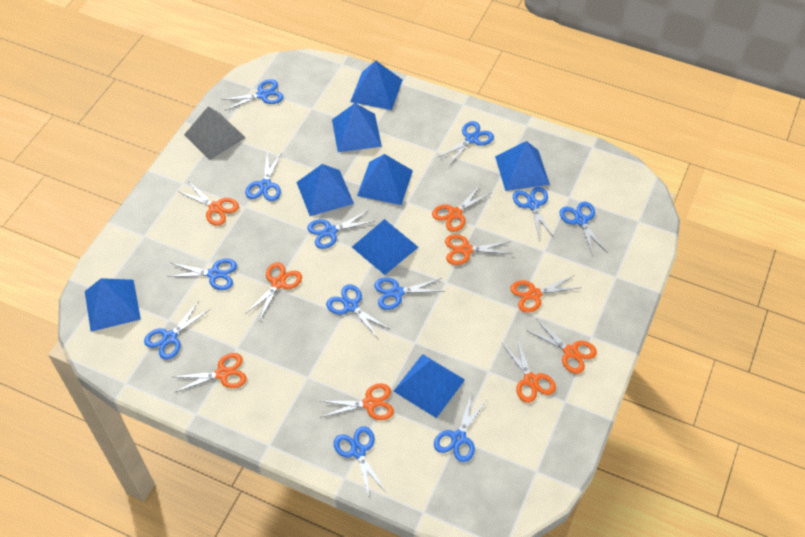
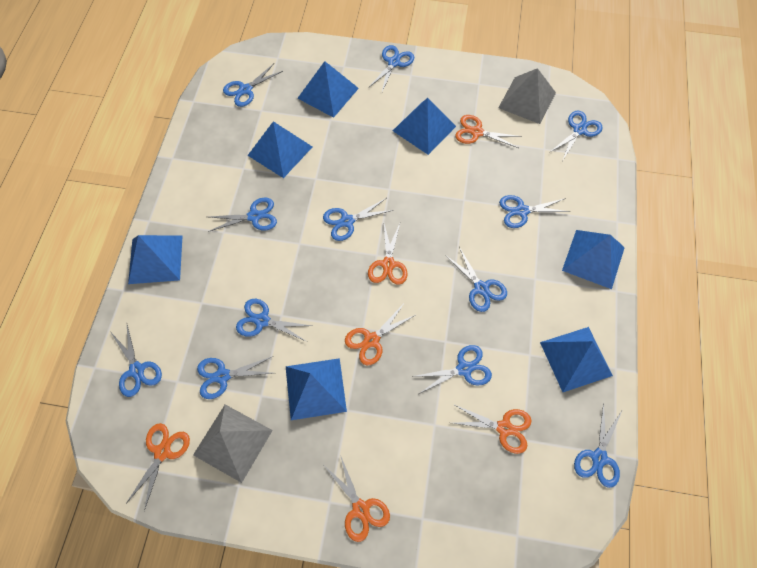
blue pyramid: 8 -> 7
grey pyramid: 1 -> 2
orange scissors: 9 -> 6

